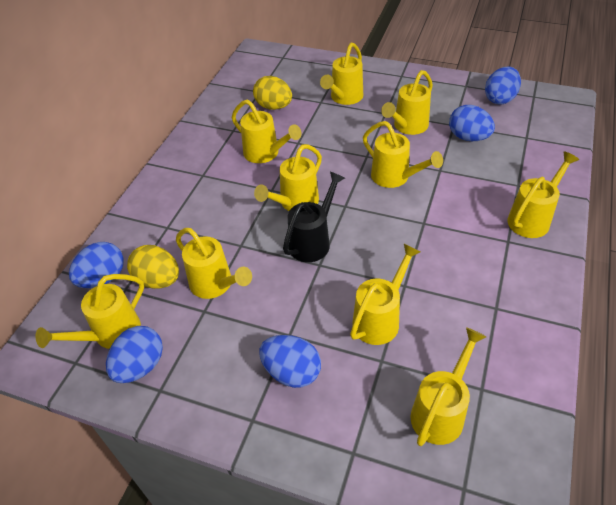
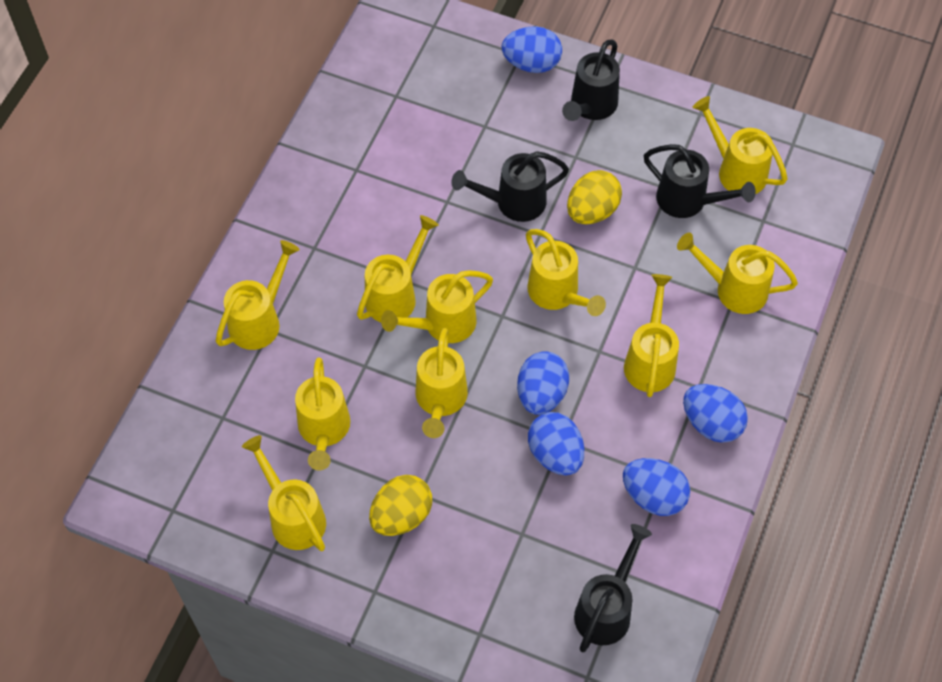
black watering can: 1 -> 4

